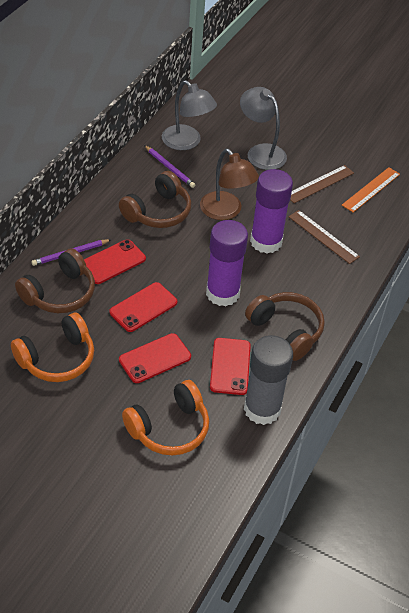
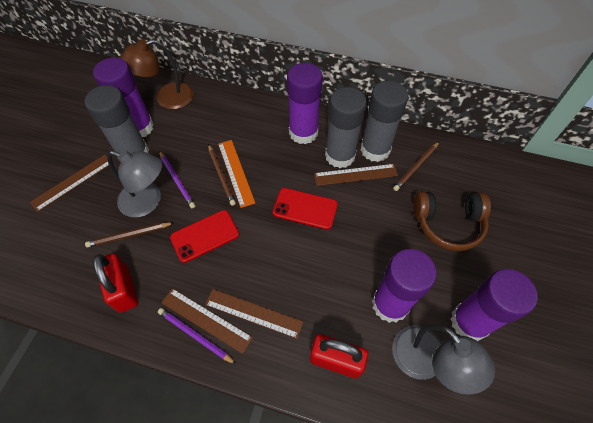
brown headphones: 3 -> 1
brown pencil: 0 -> 3
brown ruler: 2 -> 4
grey glue stick: 1 -> 3
orange headphones: 2 -> 0
purple glue stick: 2 -> 4
red padlock: 0 -> 2
red phone: 4 -> 2

